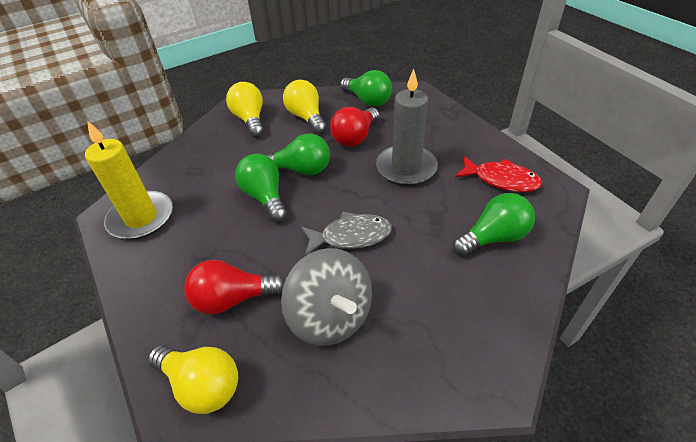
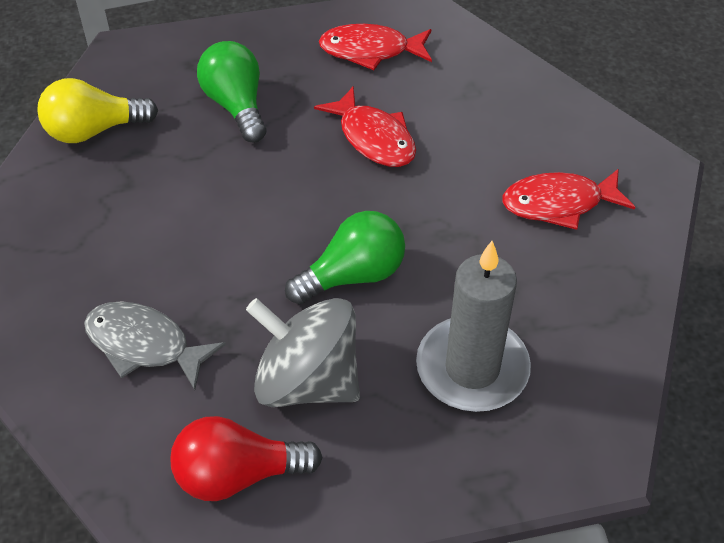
green light bulb: 4 -> 2
red fish: 1 -> 3
red light bulb: 2 -> 1
yellow candle: 1 -> 0
yellow light bulb: 3 -> 1

